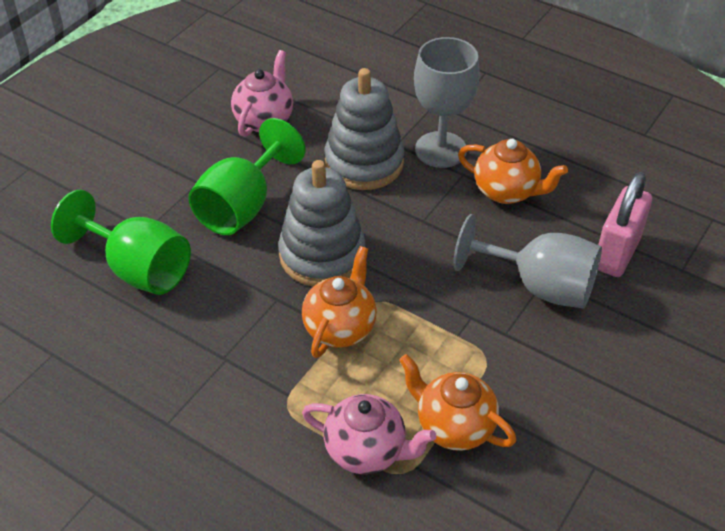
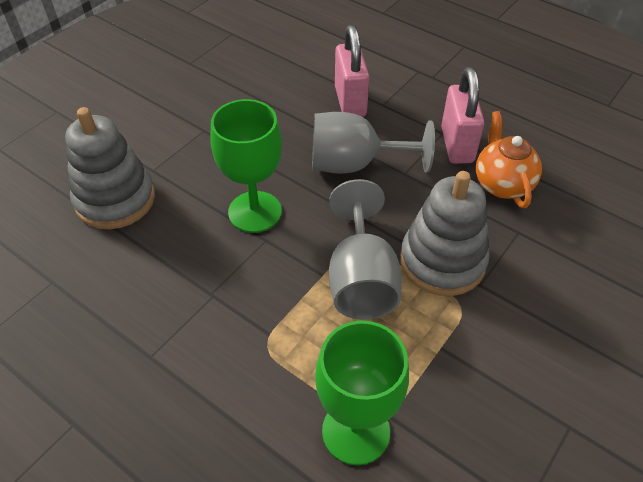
orange teapot: 3 -> 1
pink padlock: 1 -> 2
pink teapot: 2 -> 0

